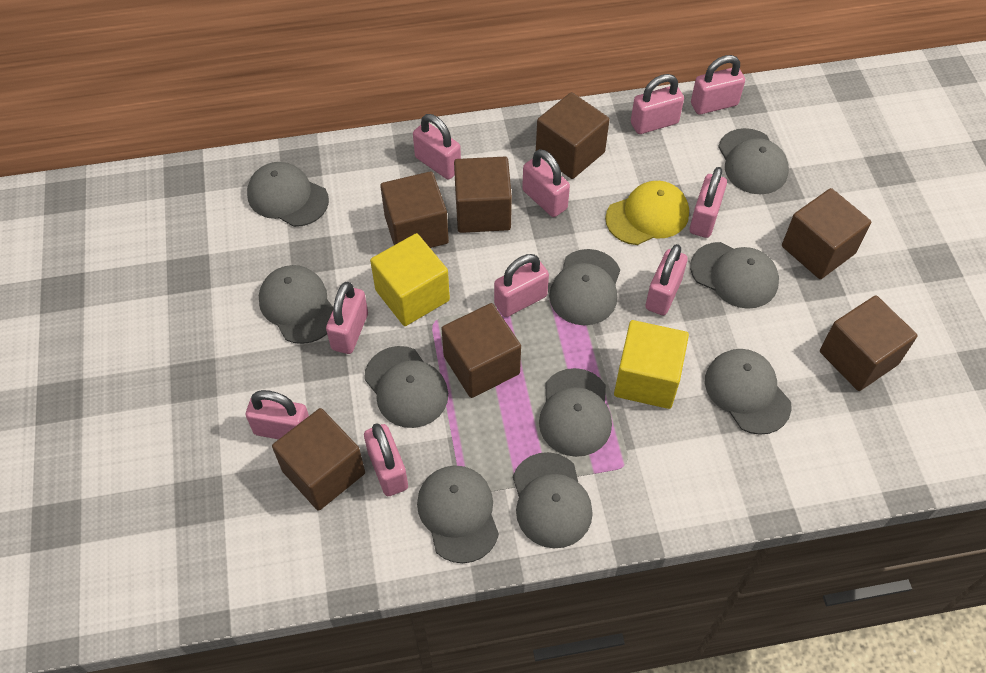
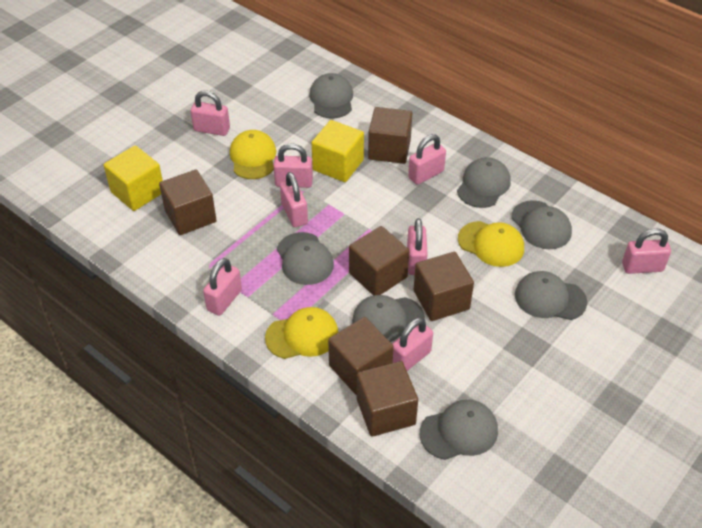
brown cube: 7 -> 6
grey cap: 10 -> 7
pink padlock: 10 -> 8
yellow cap: 1 -> 3

